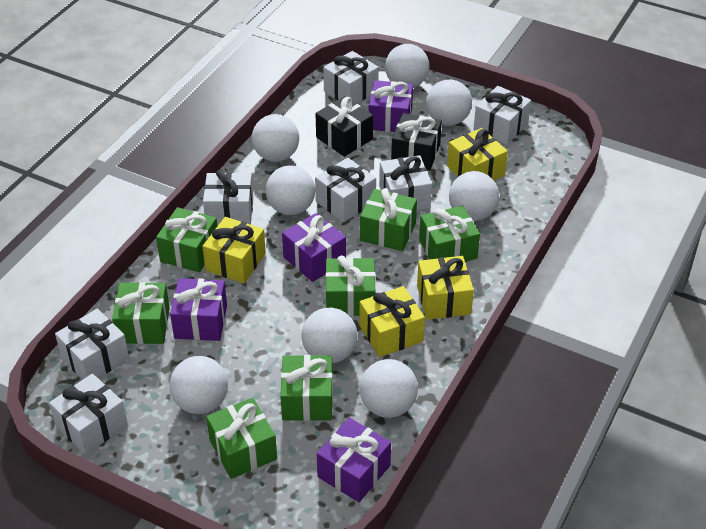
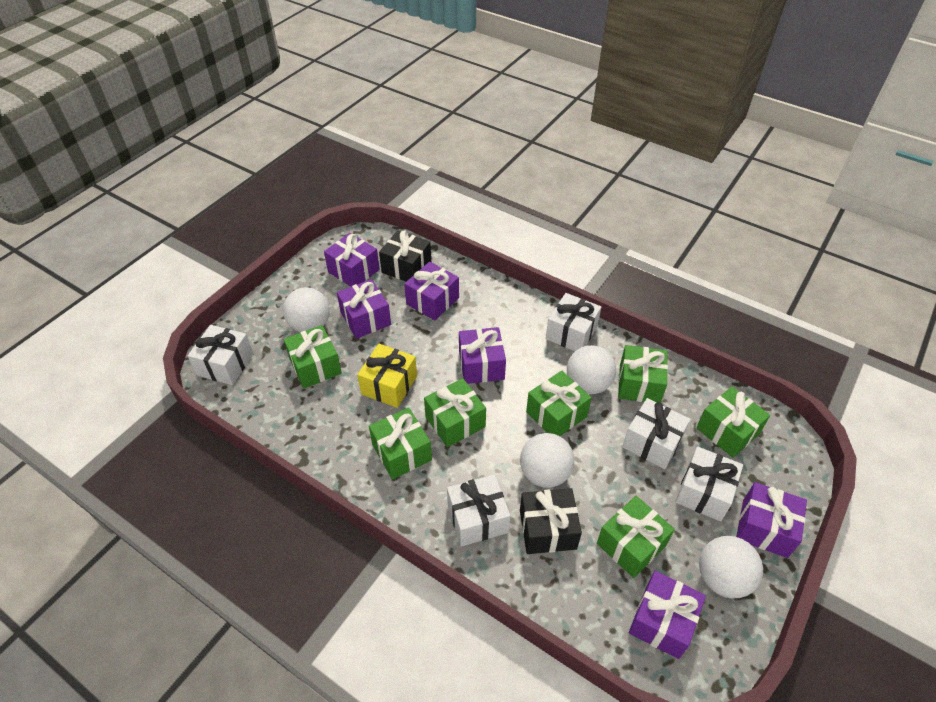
purple gift: 4 -> 6
white ball: 8 -> 4
white gift: 7 -> 5
yellow gift: 4 -> 1

